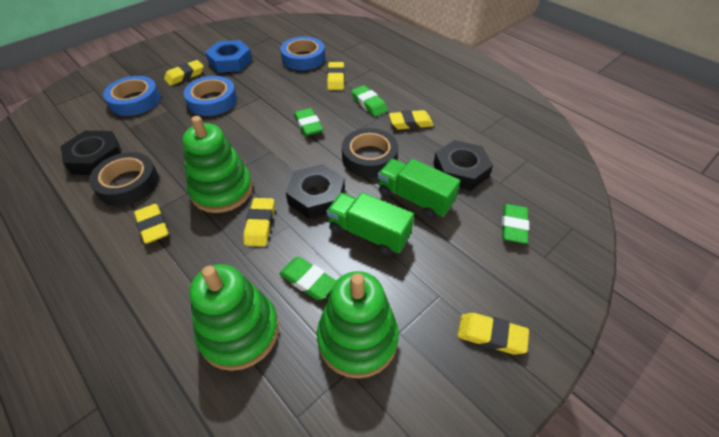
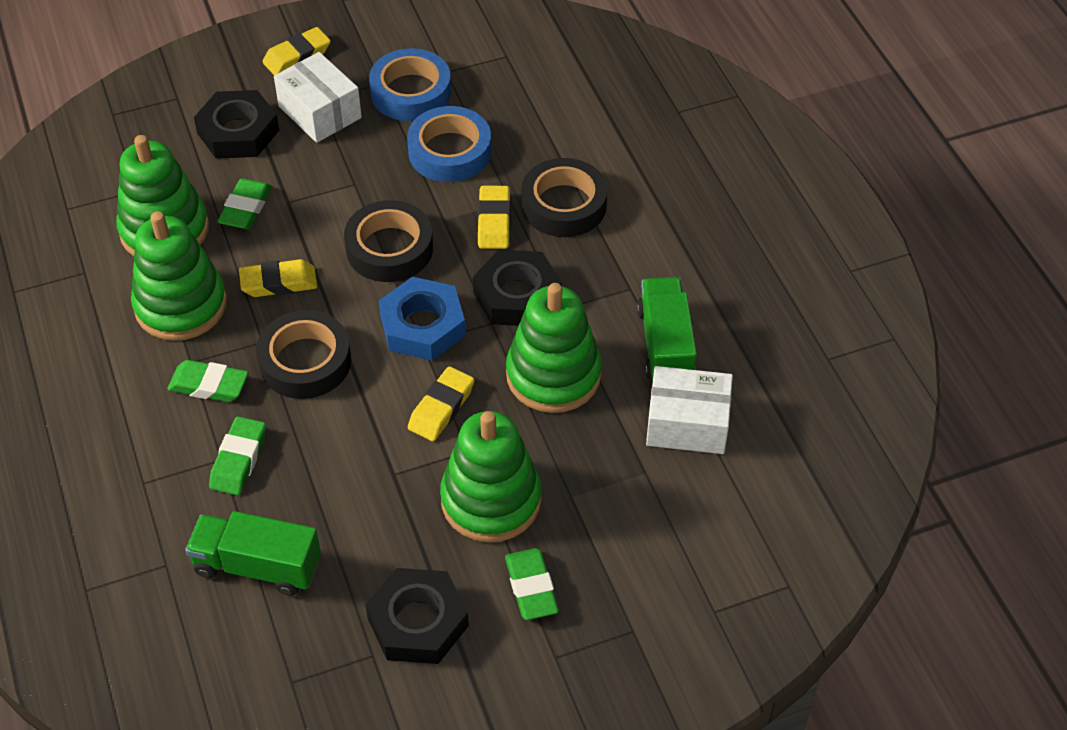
black tape: 2 -> 3
blue tape: 3 -> 2
green stacking toy: 3 -> 4
white box: 0 -> 2
yellow eraser: 6 -> 4

